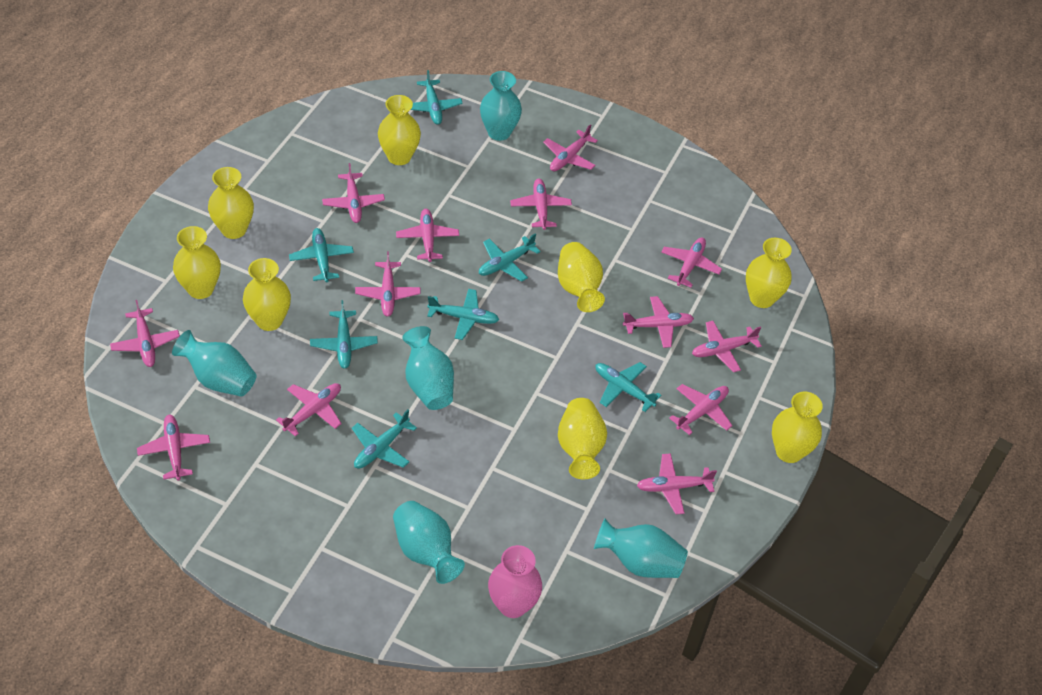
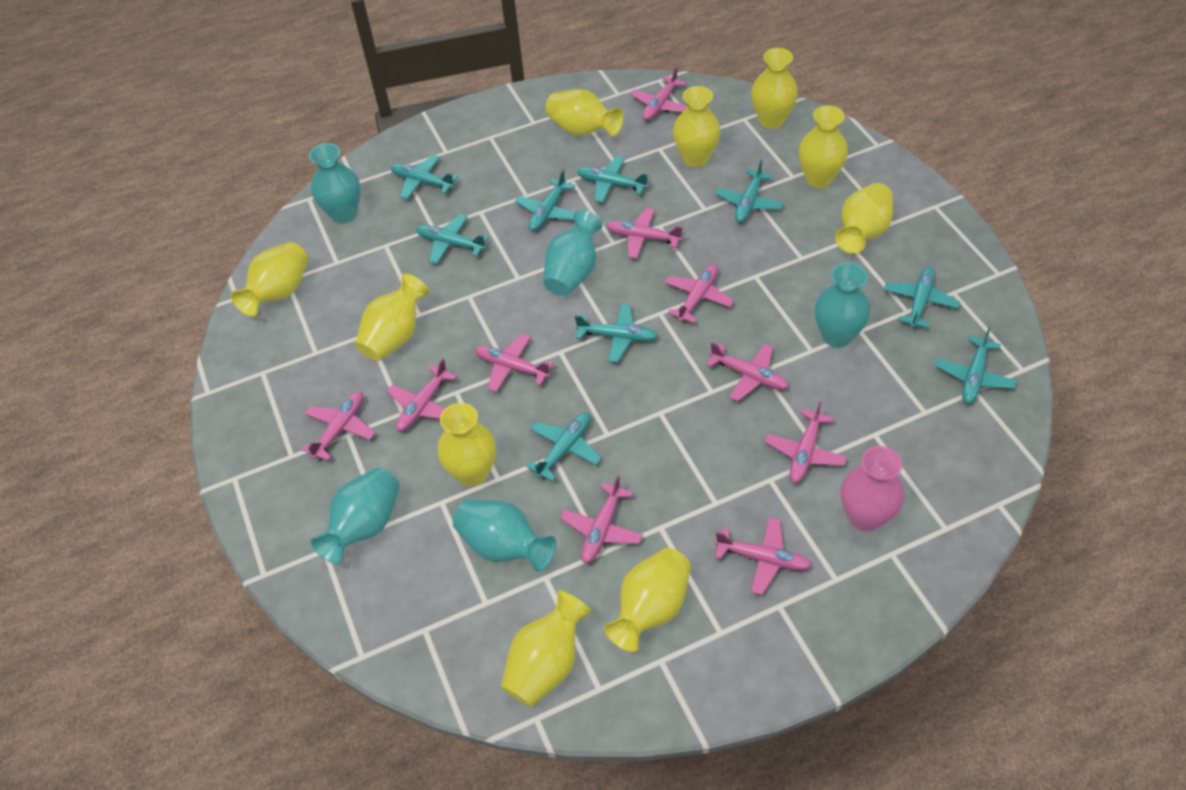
pink plane: 13 -> 10
turquoise plane: 7 -> 9
yellow vase: 8 -> 10

